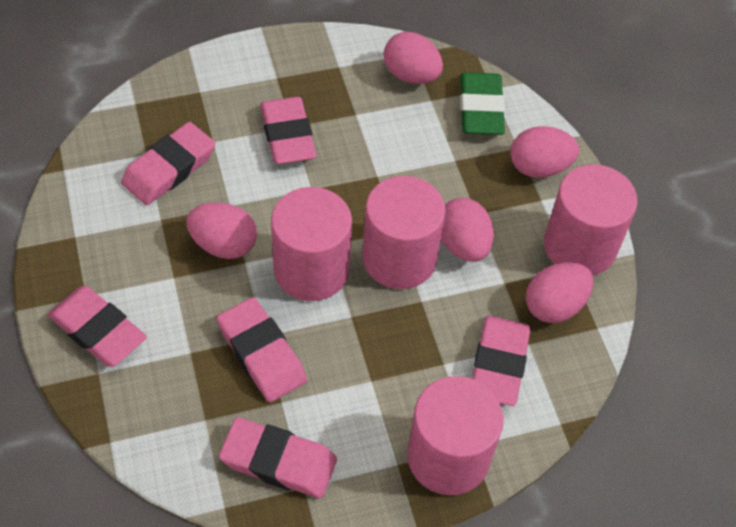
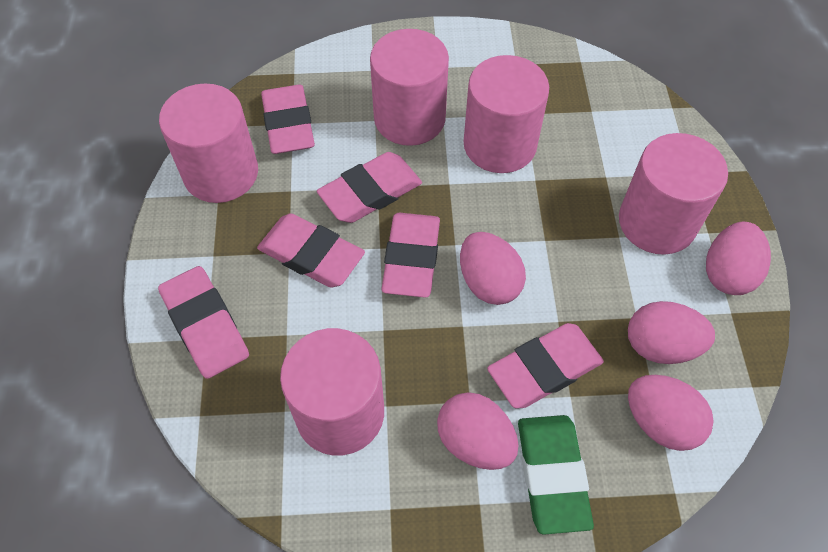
pink cylinder: 4 -> 5

